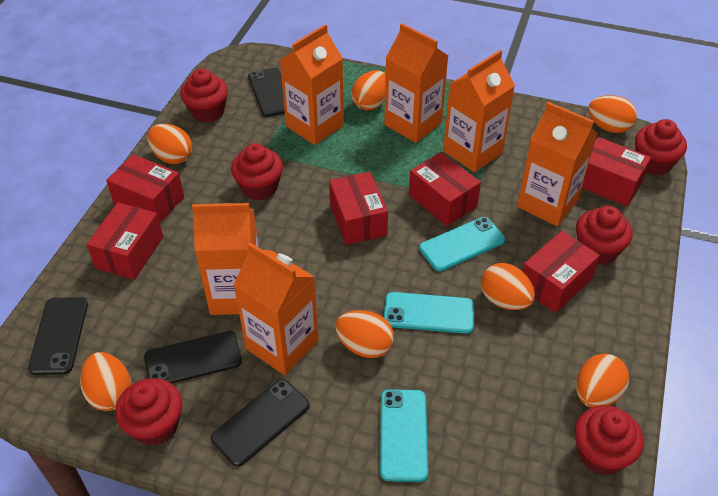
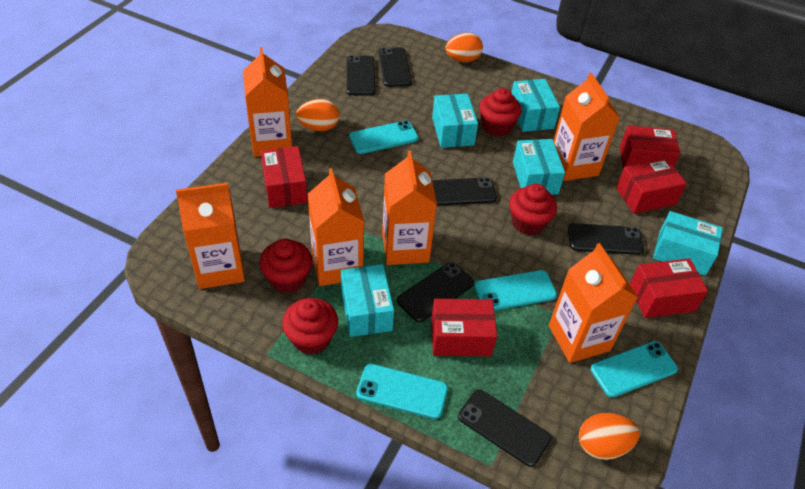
black phone: 4 -> 6
orange egg: 7 -> 3
red box: 6 -> 5
red cupcake: 6 -> 4
turquoise box: 0 -> 5
turquoise phone: 3 -> 4

